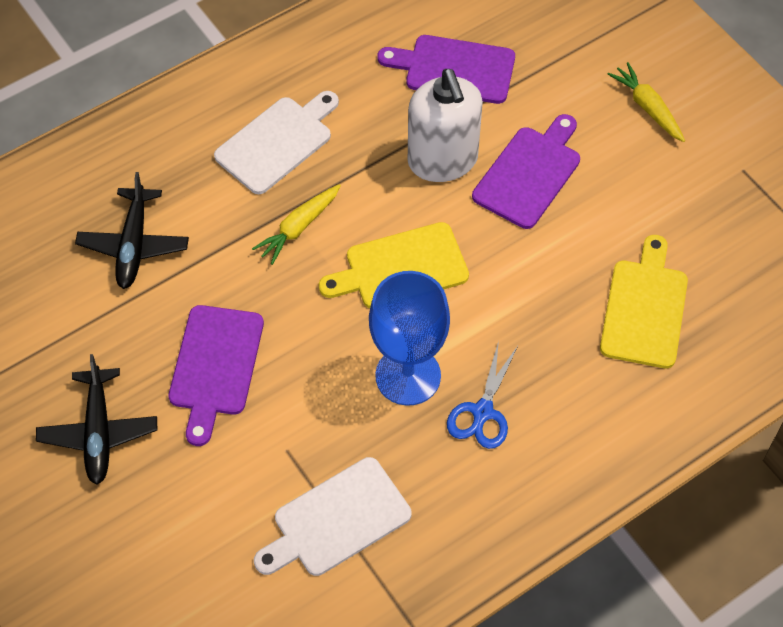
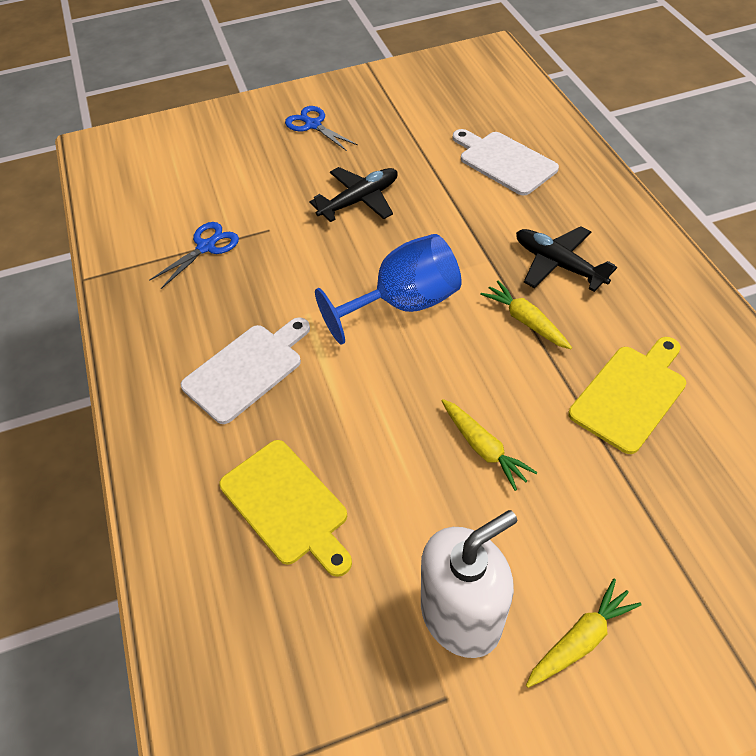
blue scissors: 1 -> 2
purple cutting board: 3 -> 0
yellow carrot: 2 -> 3

